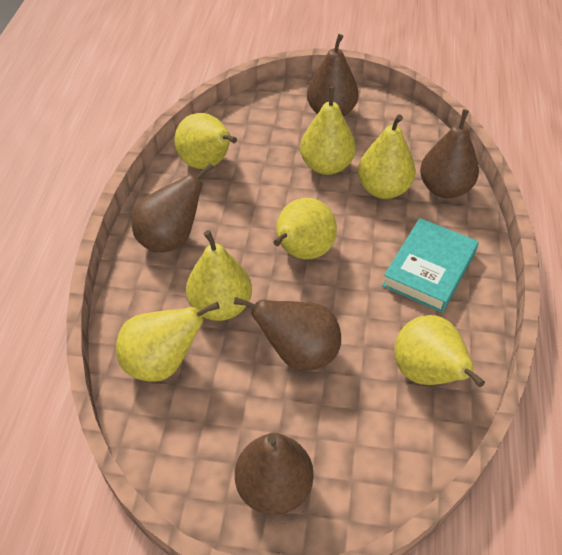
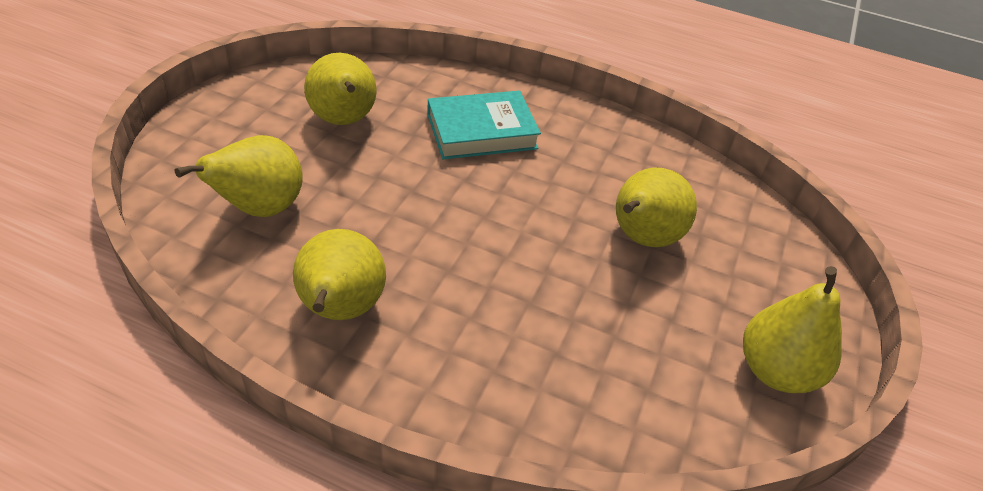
brown pear: 5 -> 0
yellow pear: 7 -> 5

